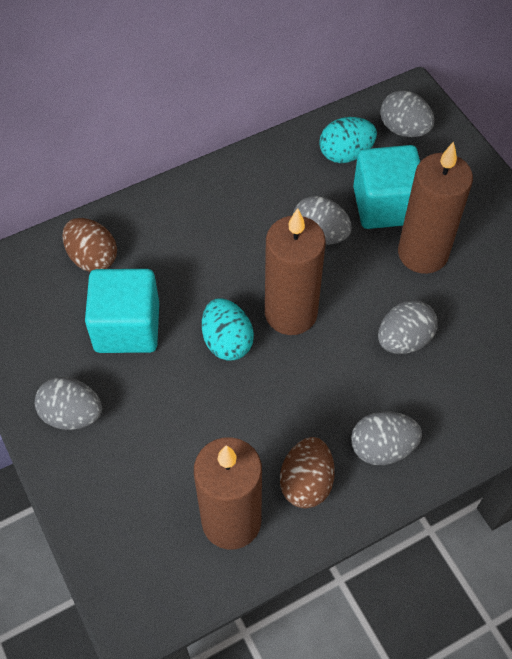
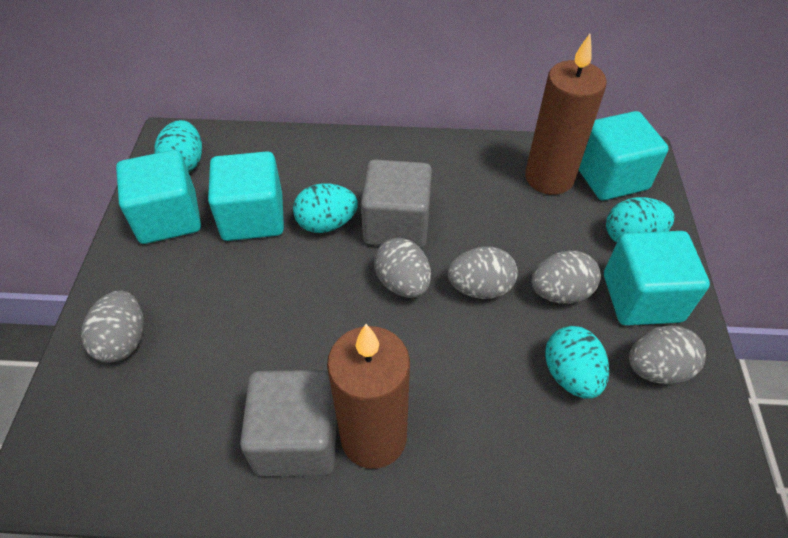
brown candle: 3 -> 2
brown egg: 2 -> 0
grey cube: 0 -> 2
turquoise cube: 2 -> 4
turquoise egg: 2 -> 4

